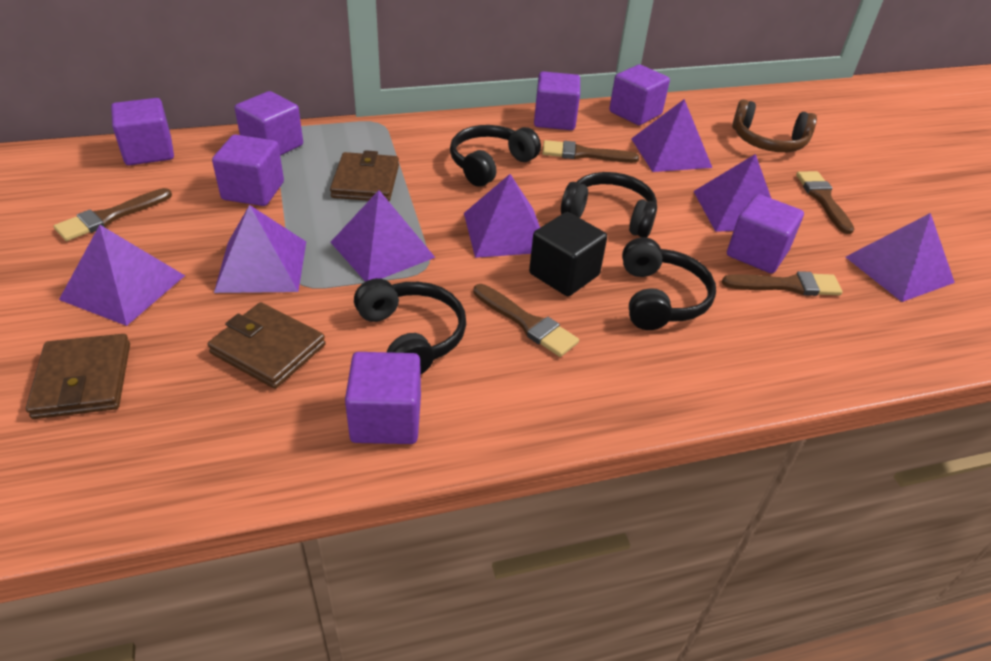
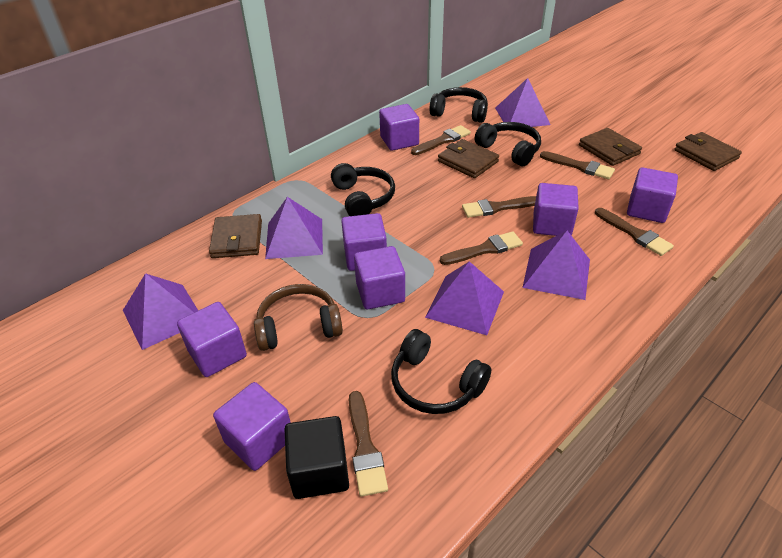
brown brush: 5 -> 6
brown wallet: 3 -> 4
purple pyramid: 7 -> 5

